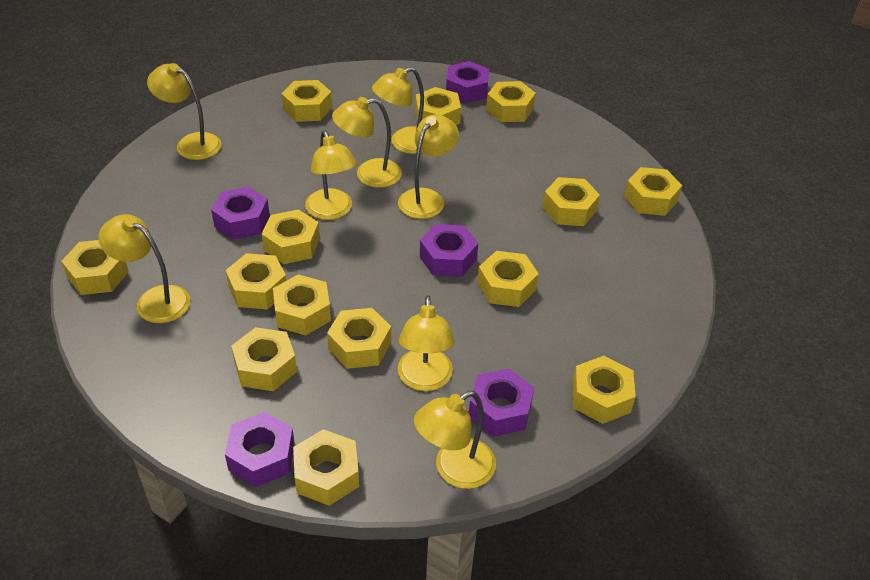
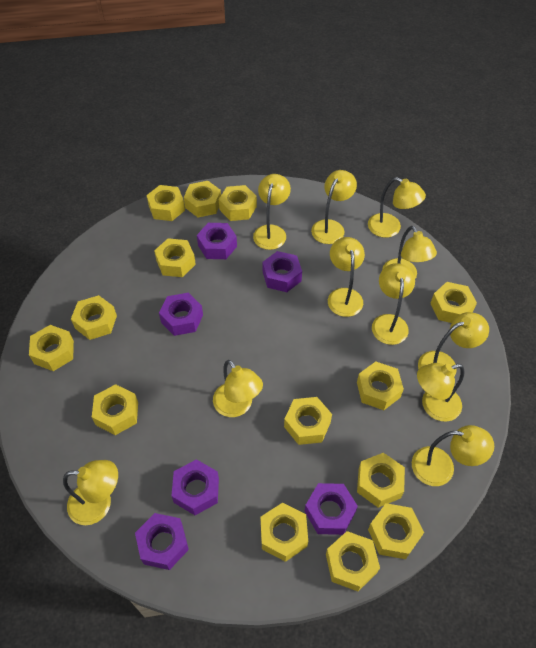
purple nut: 5 -> 6
yellow lamp: 8 -> 11

